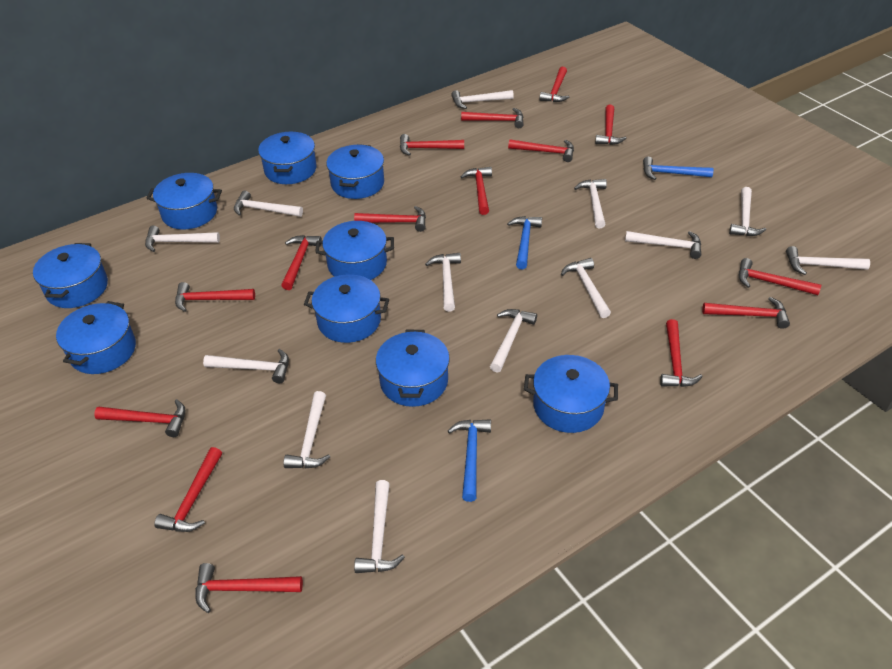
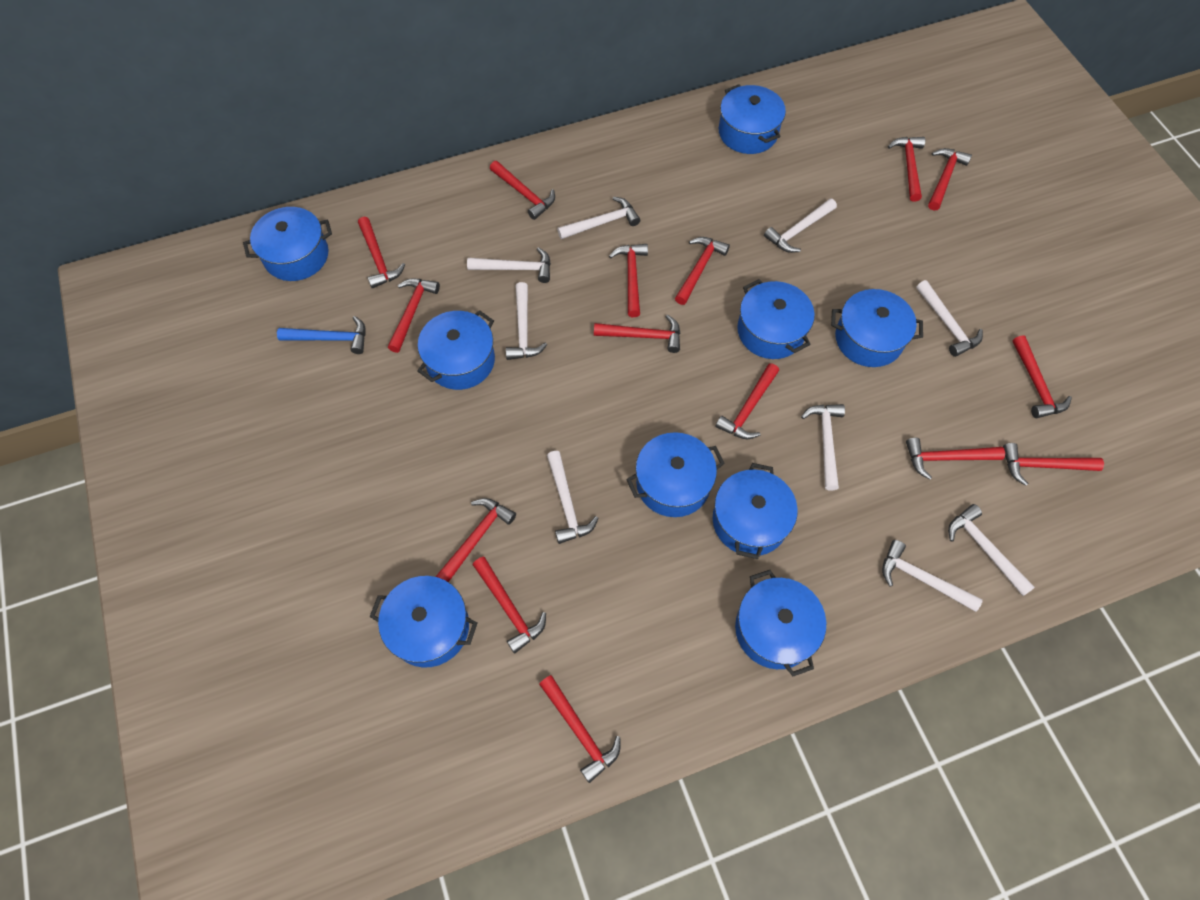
blue hammer: 3 -> 1
white hammer: 13 -> 9

